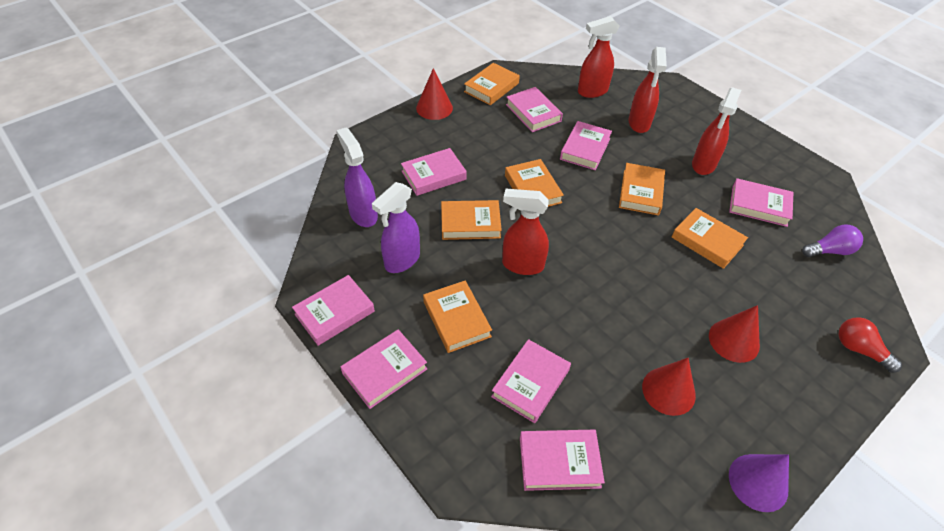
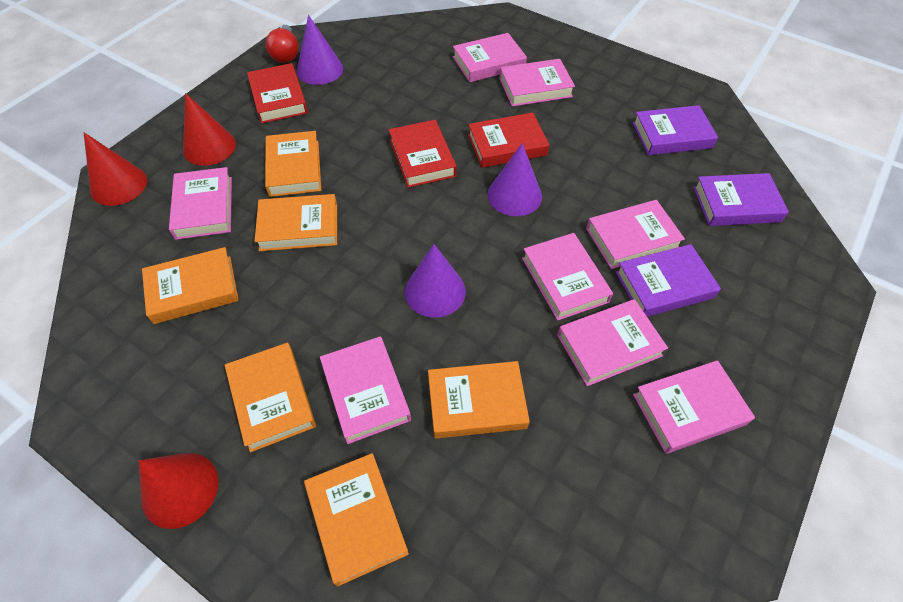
purple book: 0 -> 3
purple cone: 1 -> 3
purple light bulb: 1 -> 0
purple spray bottle: 2 -> 0
red book: 0 -> 3
red spray bottle: 4 -> 0

